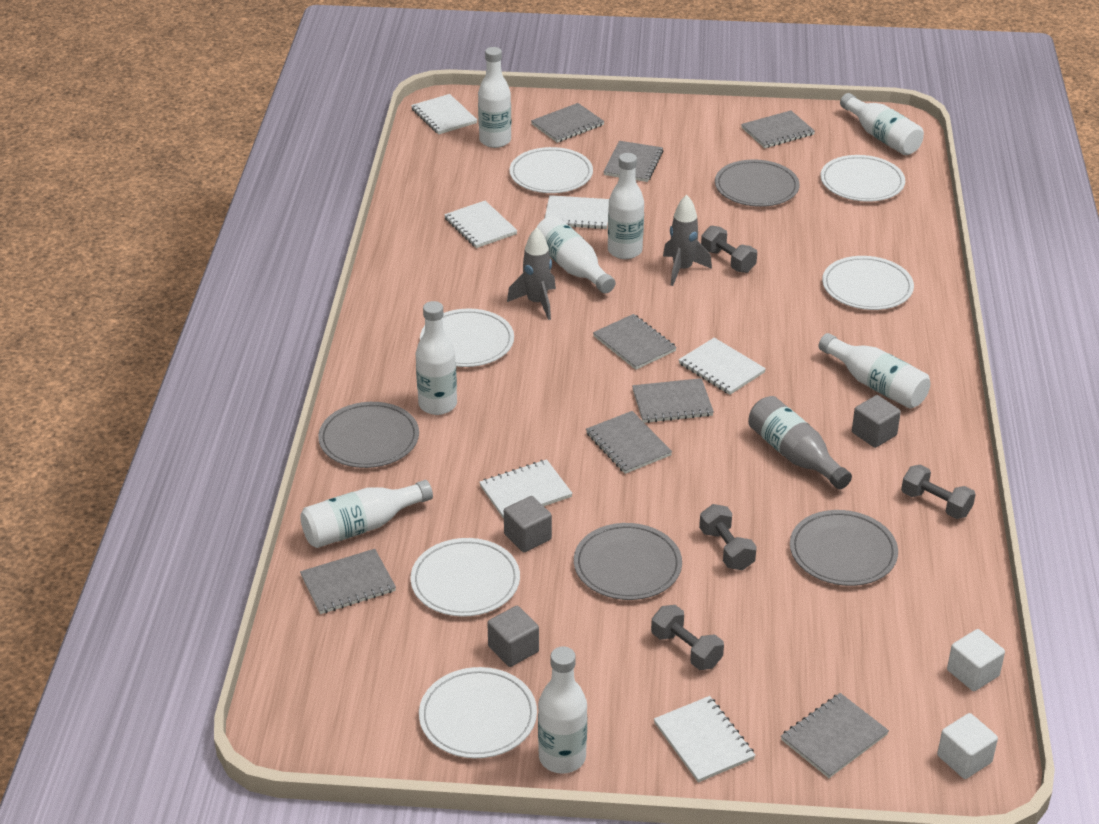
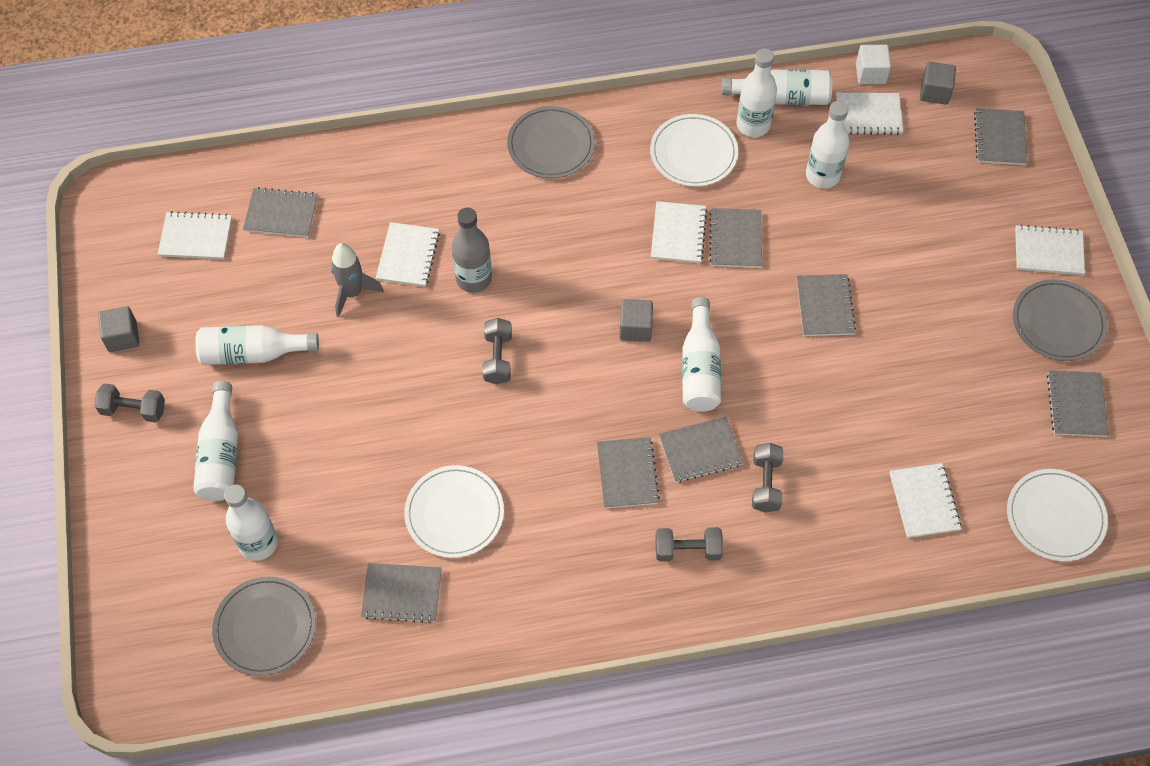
grey plate: 4 -> 3
grey rocket: 2 -> 1
white bottle: 8 -> 7
white cube: 2 -> 1
white plate: 6 -> 3

